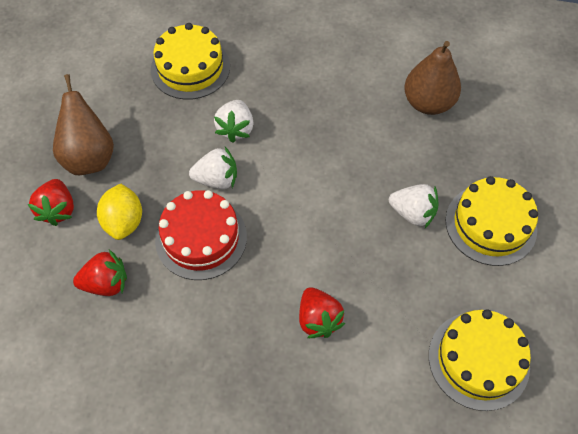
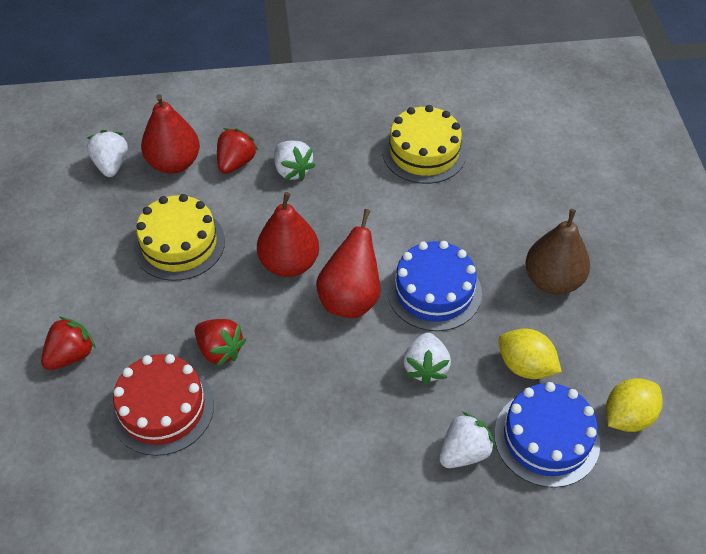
blue cake: 0 -> 2
brown pear: 2 -> 1
red pear: 0 -> 3
white strawberry: 3 -> 4
yellow cake: 3 -> 2
yellow lemon: 1 -> 2

